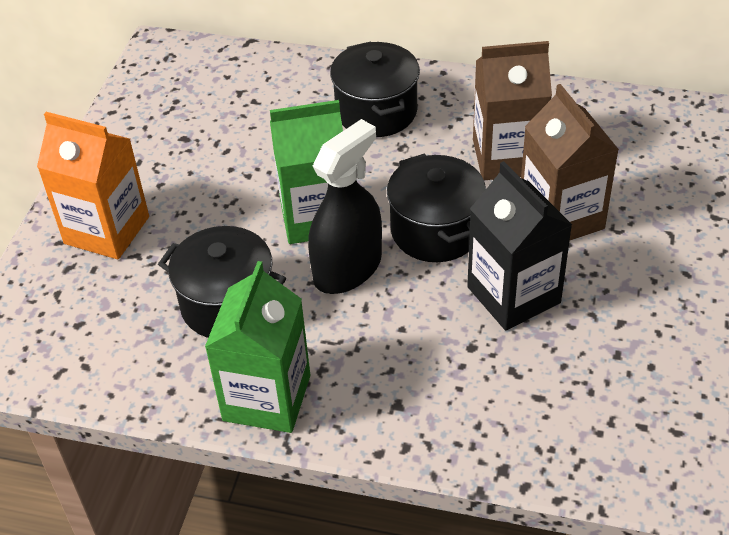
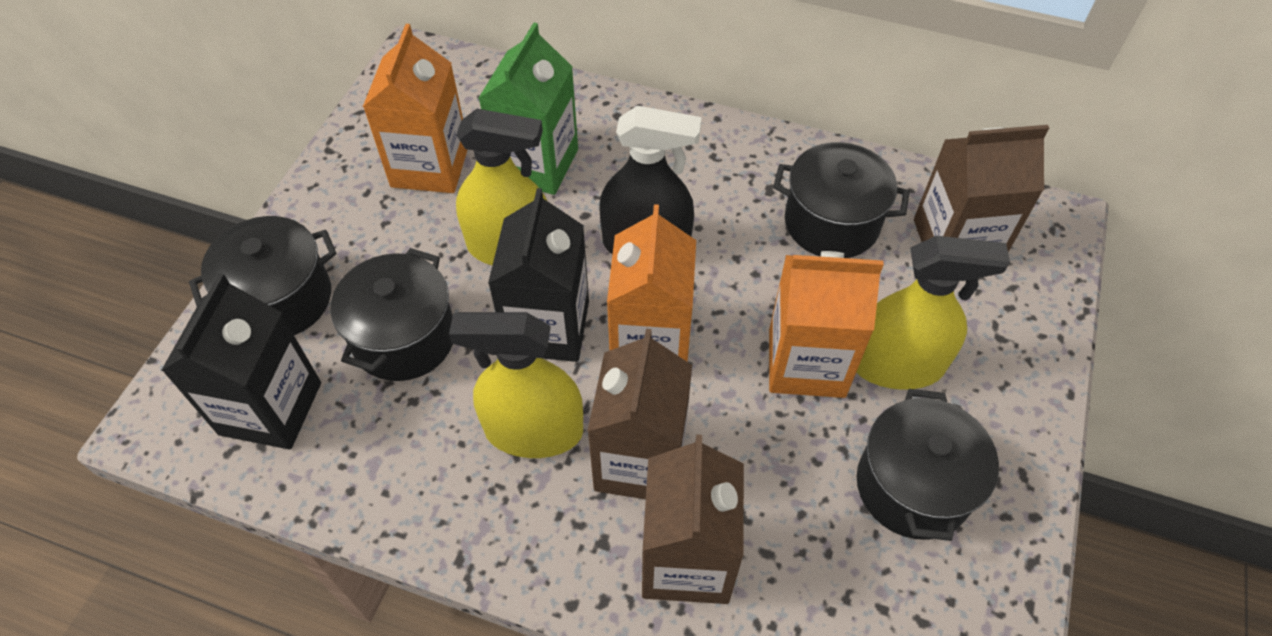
black carton: 1 -> 2
black pot: 3 -> 4
brown carton: 2 -> 3
green carton: 2 -> 1
orange carton: 1 -> 3
yellow spray bottle: 0 -> 3

